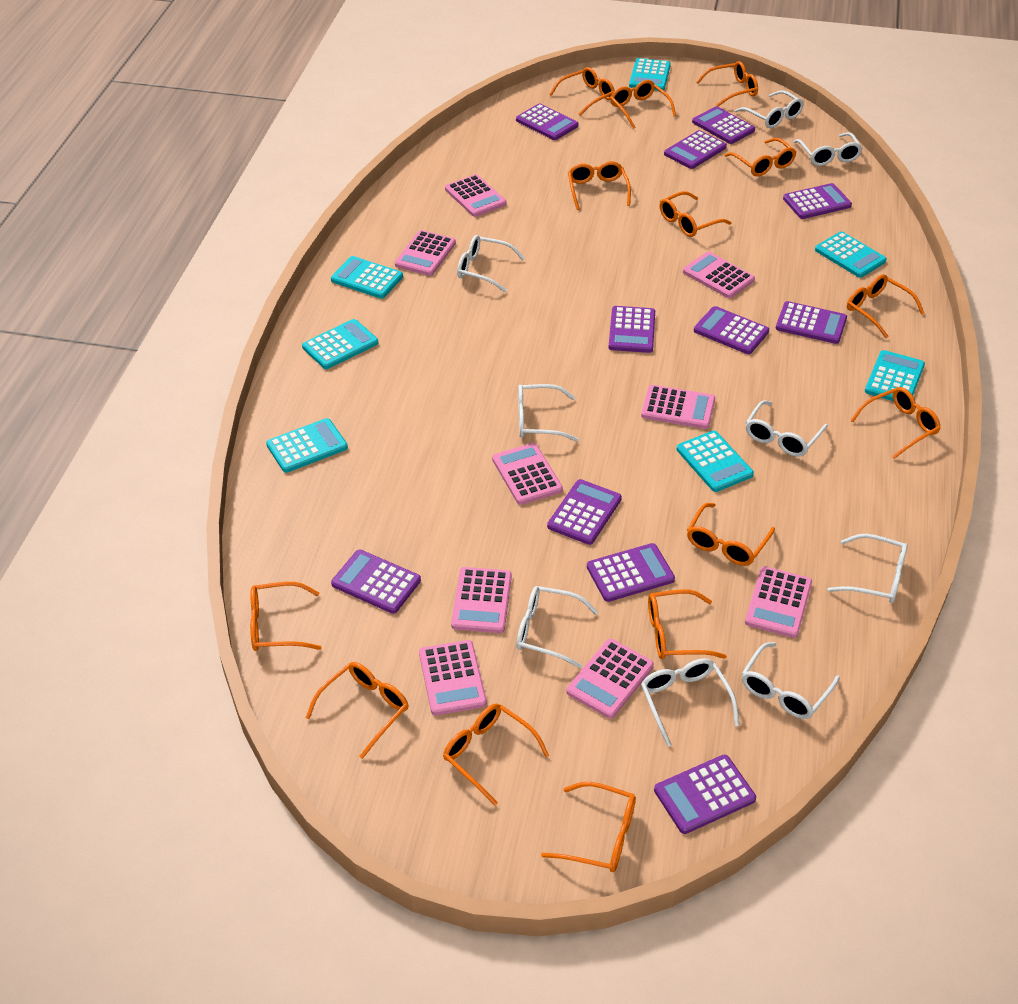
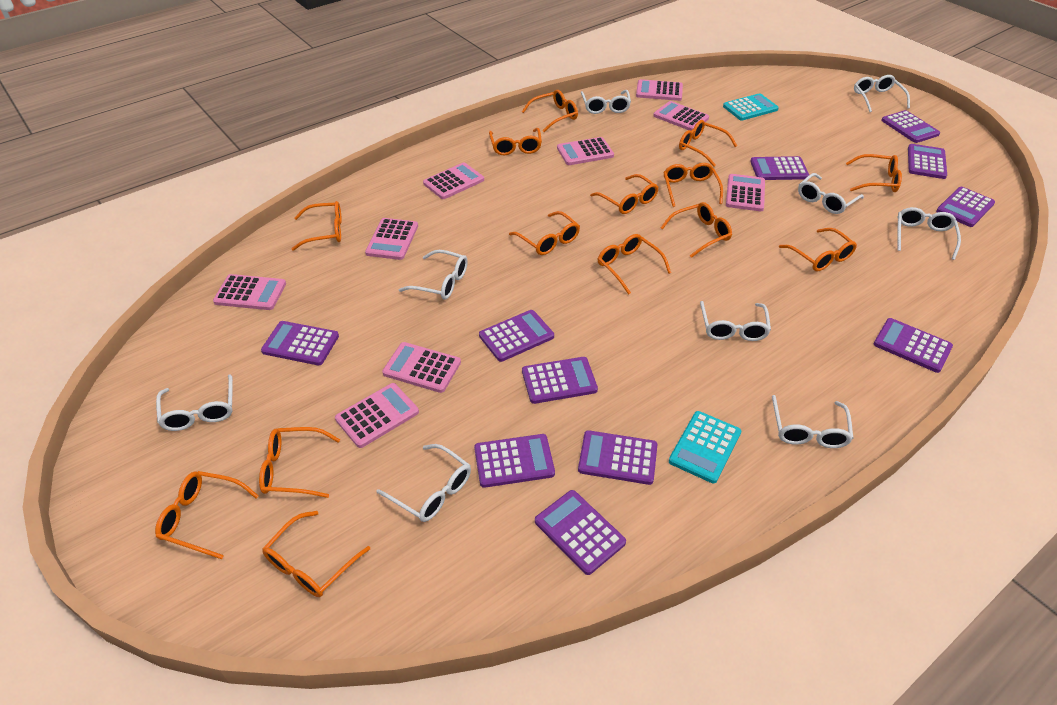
turquoise calculator: 7 -> 2

